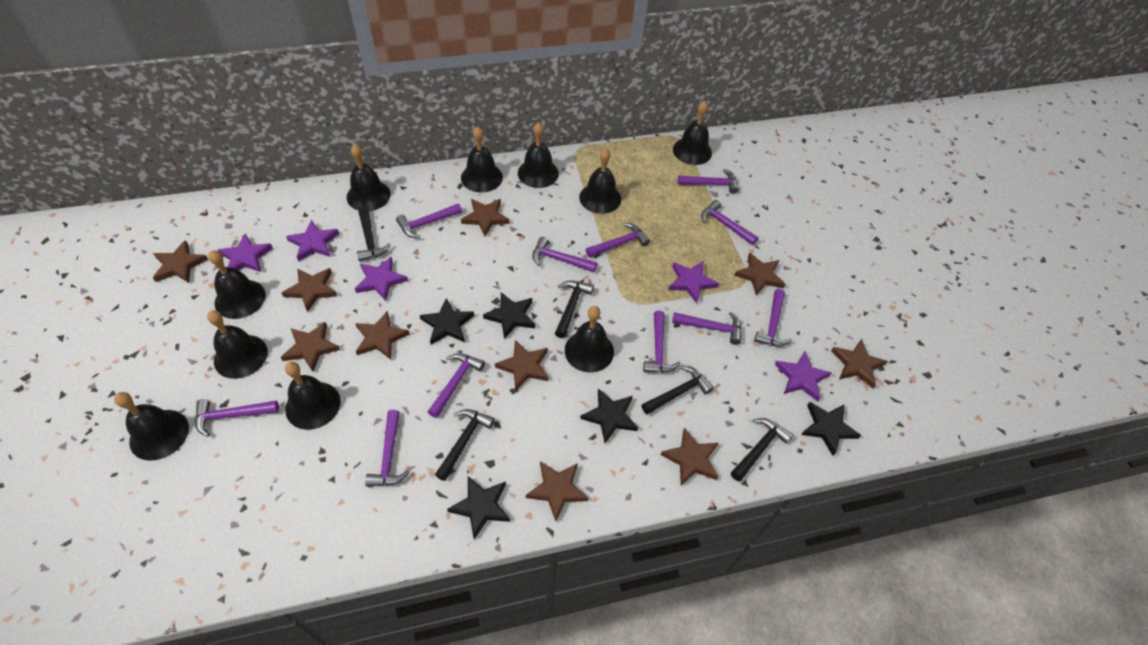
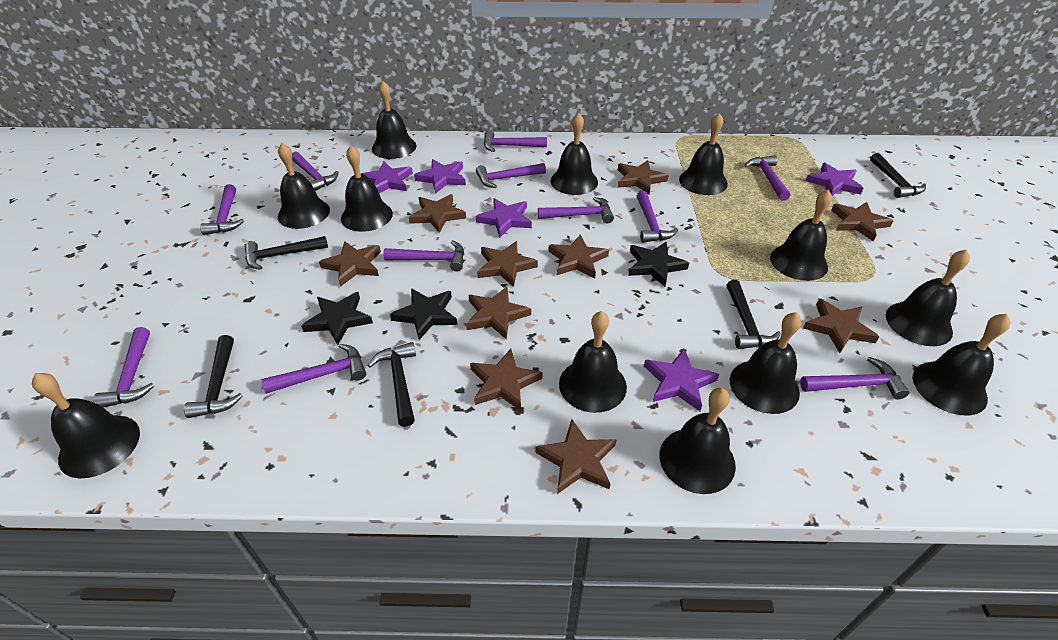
black bell: 10 -> 12
black star: 5 -> 3

